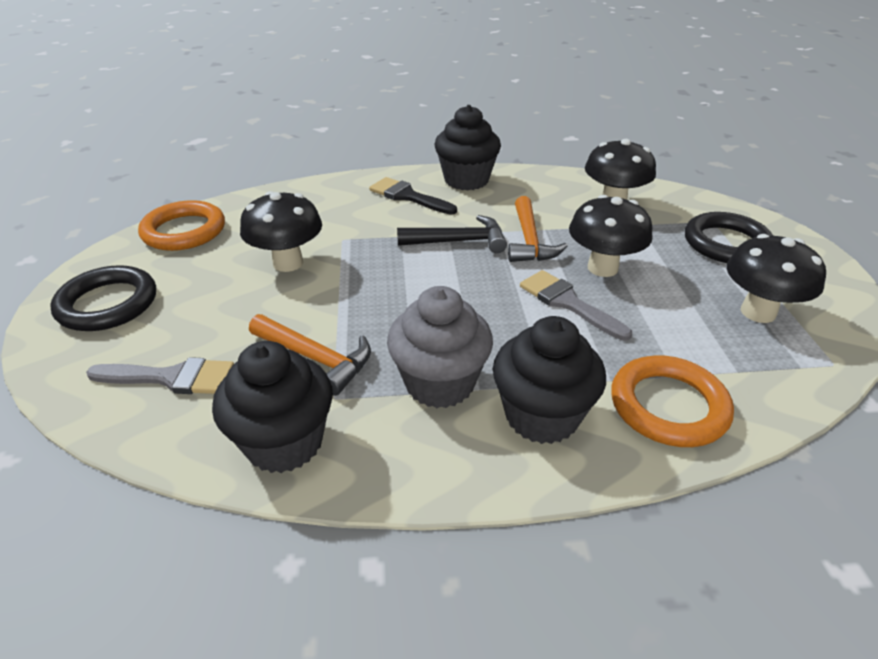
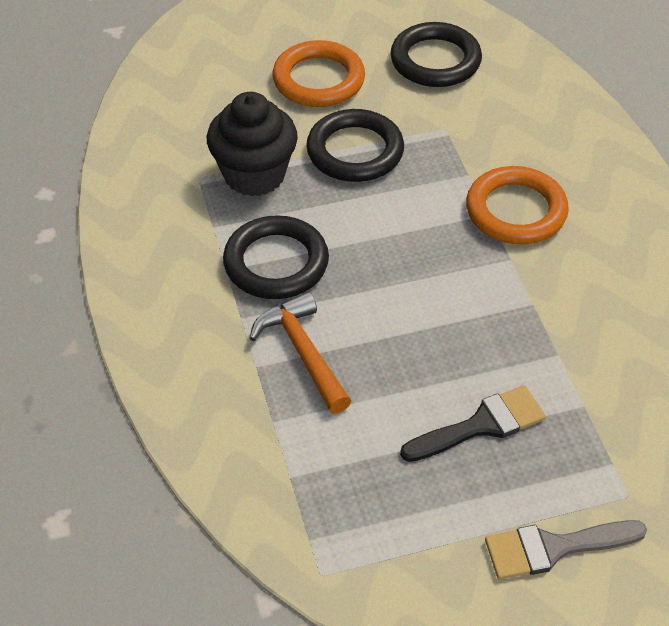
black cupcake: 3 -> 1
black hammer: 1 -> 0
black mushroom: 4 -> 0
black ring: 2 -> 3
grey brush: 2 -> 1
grey cupcake: 1 -> 0
orange hammer: 2 -> 1

